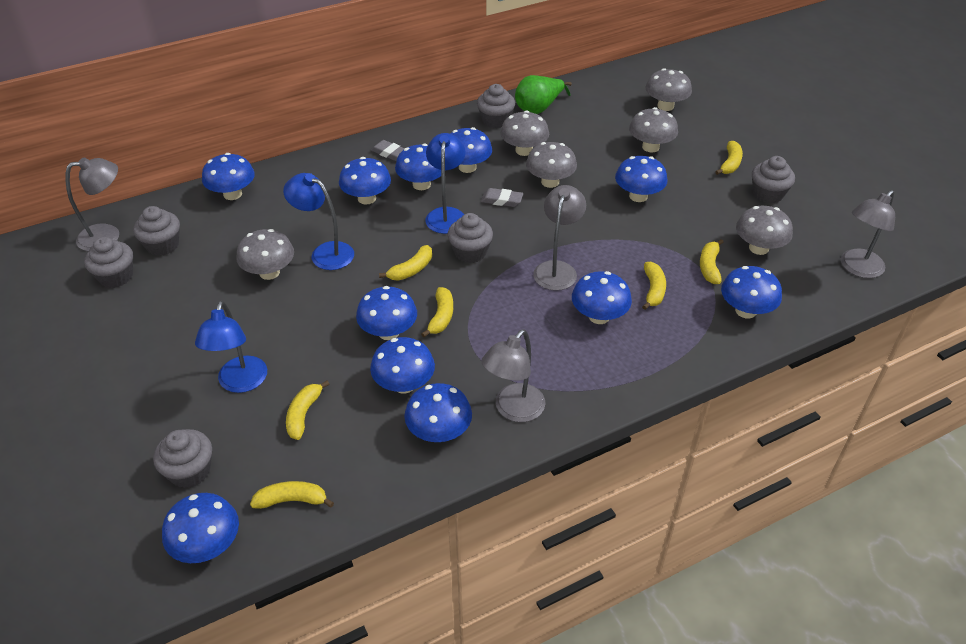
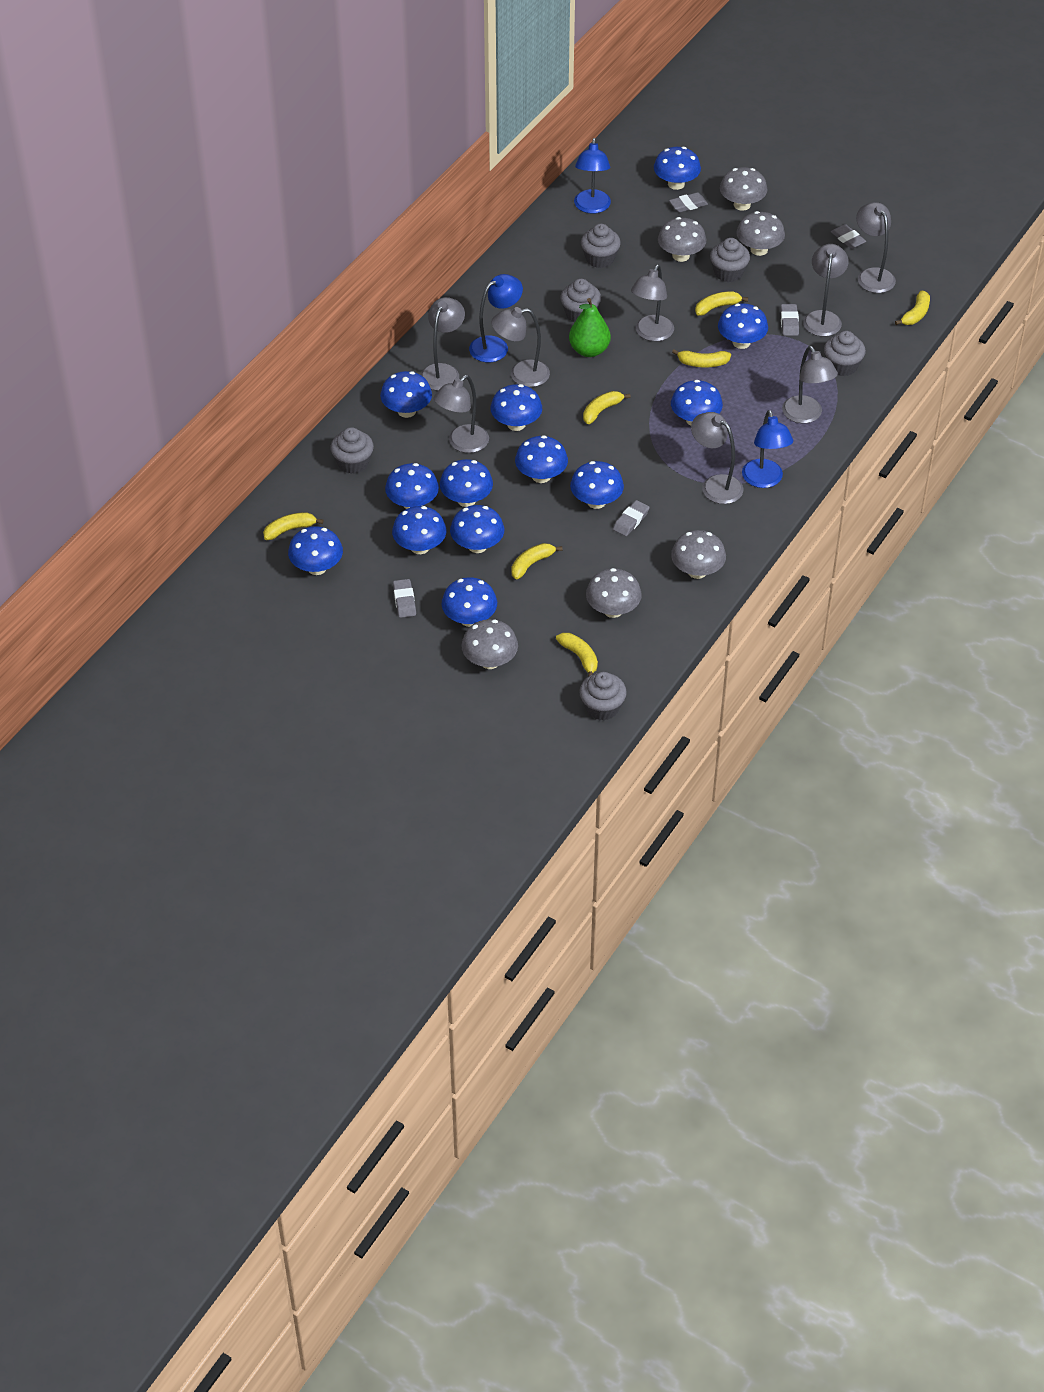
blue mushroom: 11 -> 13
grey eraser: 2 -> 5
grey lamp: 4 -> 8

